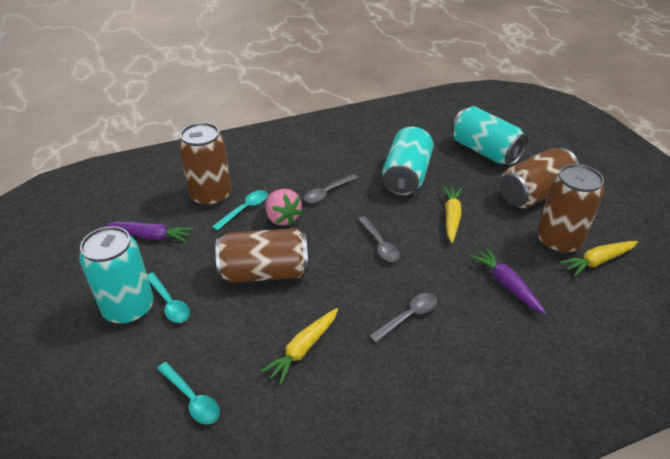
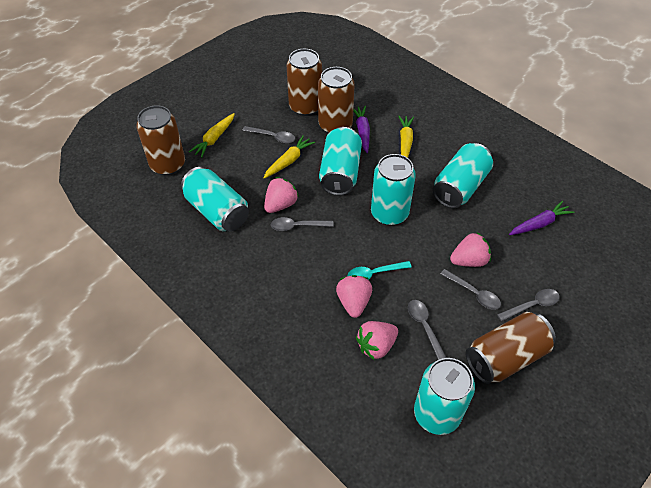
grey spoon: 3 -> 5
pink strawberry: 1 -> 4
turquoise can: 3 -> 5
turquoise spoon: 3 -> 1

